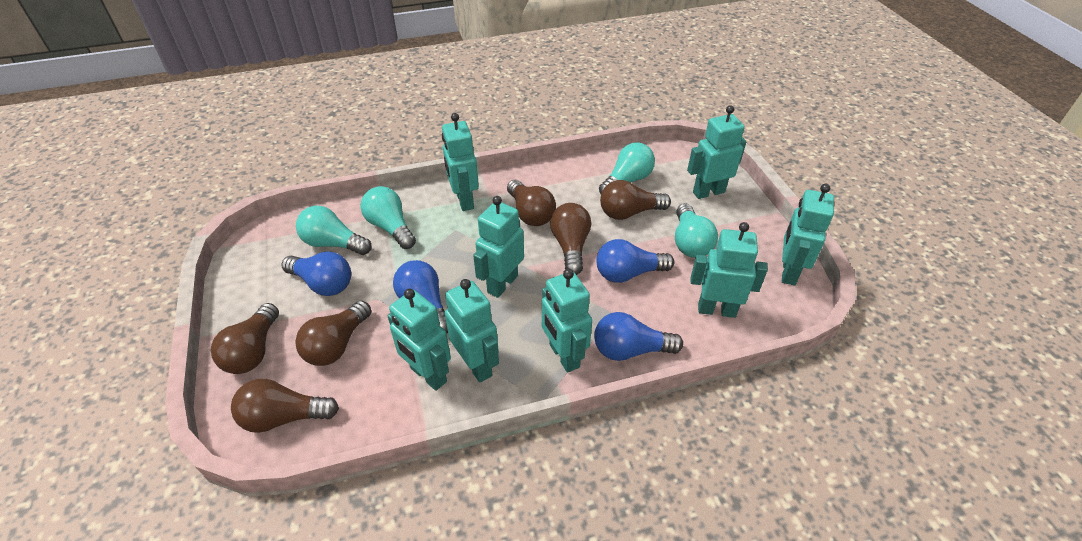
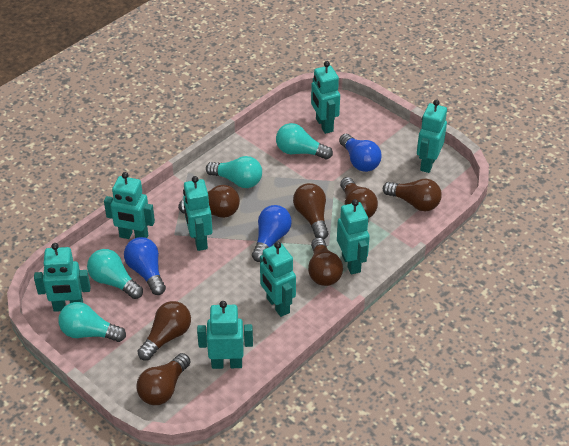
blue light bulb: 4 -> 3
brown light bulb: 6 -> 7

